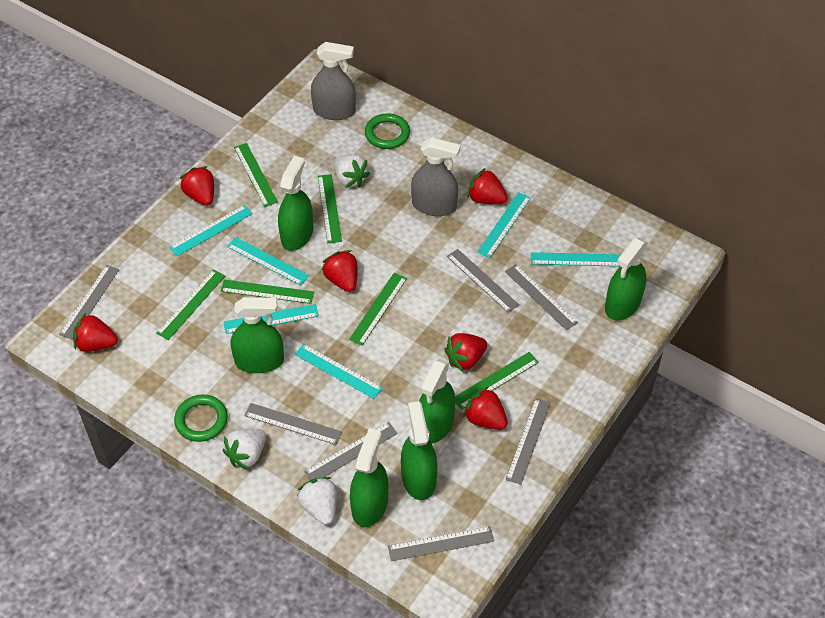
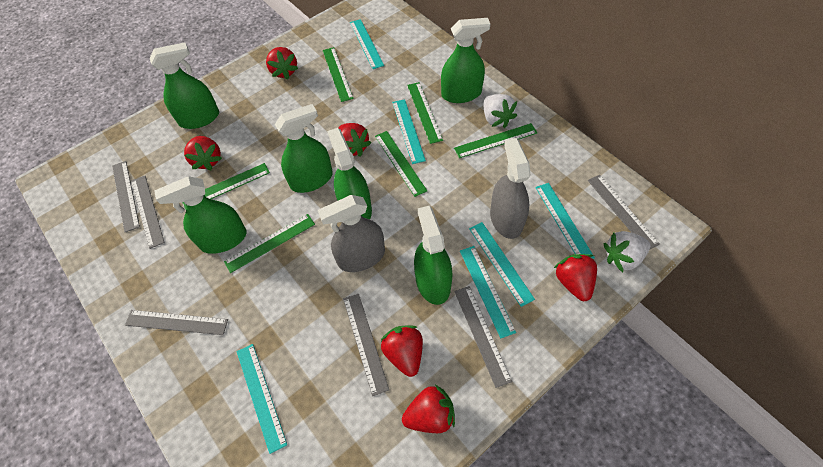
green ring: 2 -> 0
grey ruler: 7 -> 6
white strawberry: 3 -> 2

